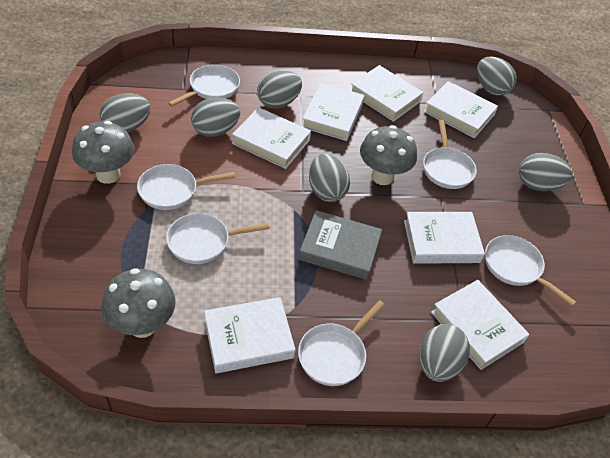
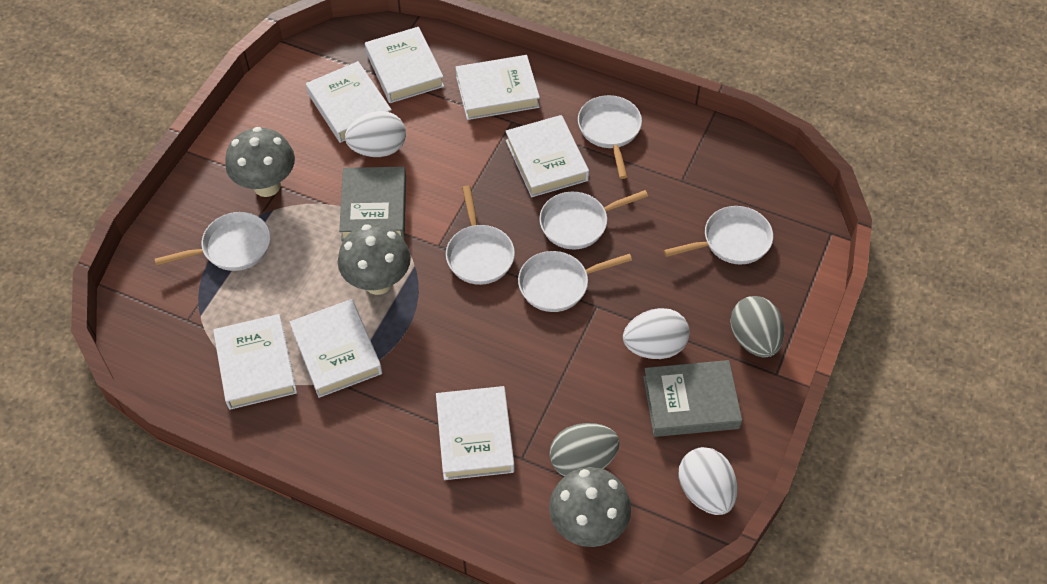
grey book: 1 -> 2
grey egg: 7 -> 2
white egg: 0 -> 3

